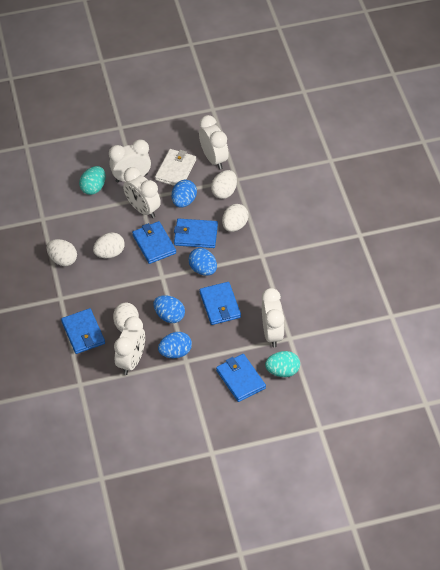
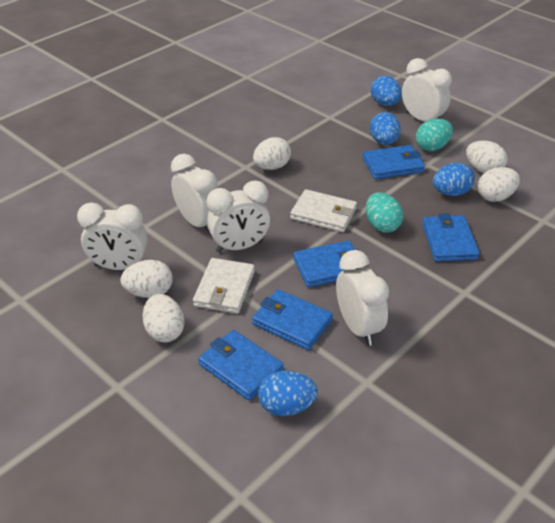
white wallet: 1 -> 2

